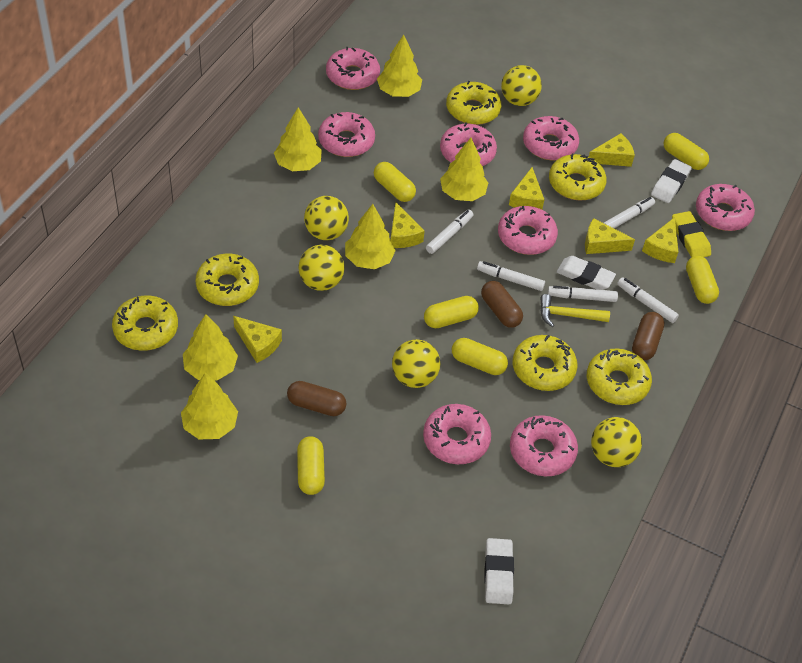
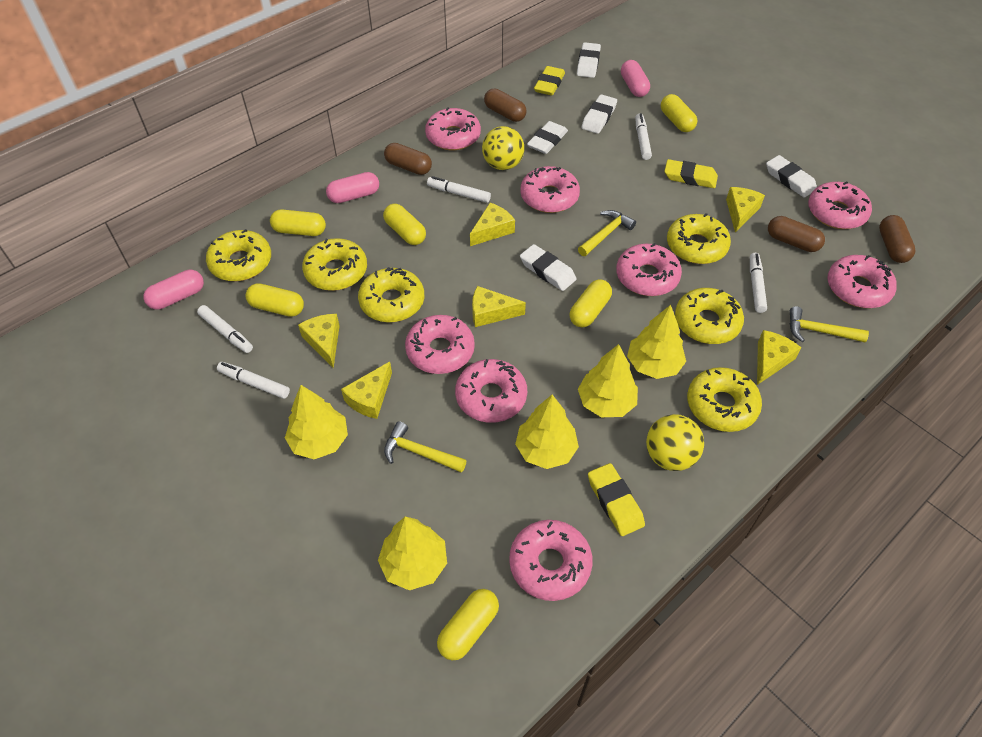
brown capsule: 3 -> 4
pink capsule: 0 -> 3
white eraser: 3 -> 5
yellow ball: 5 -> 2
yellow eraser: 1 -> 3
yellow hammer: 1 -> 3
yellow tree: 6 -> 5

